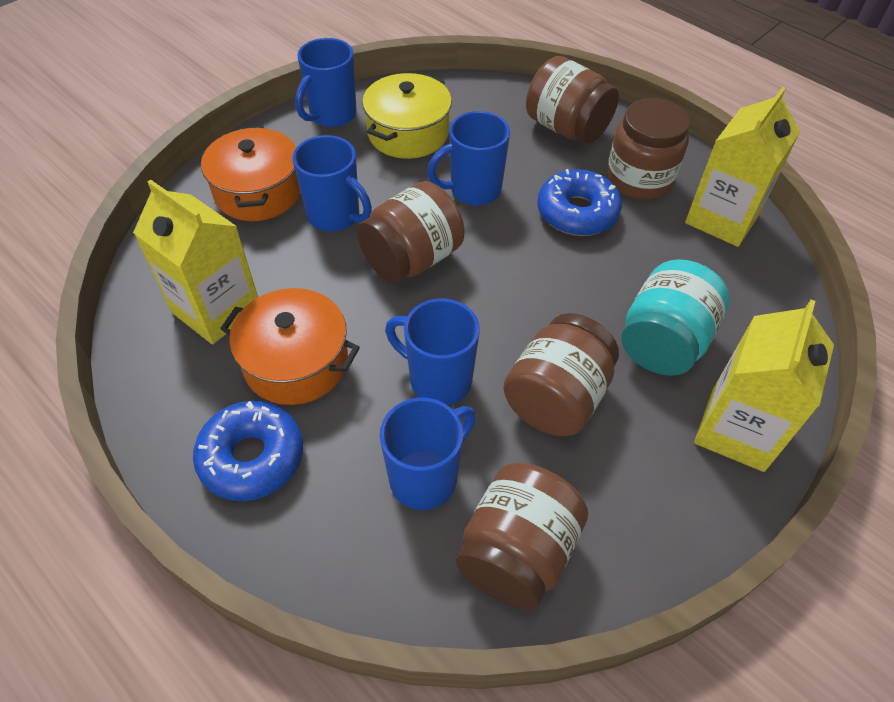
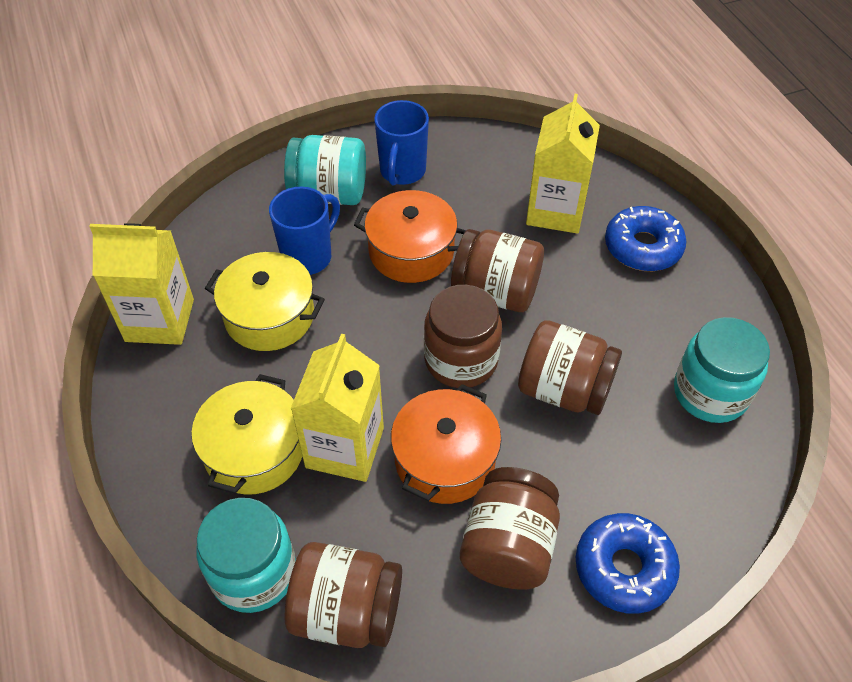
blue mug: 5 -> 2
turquoise jar: 1 -> 3
yellow pot: 1 -> 2

